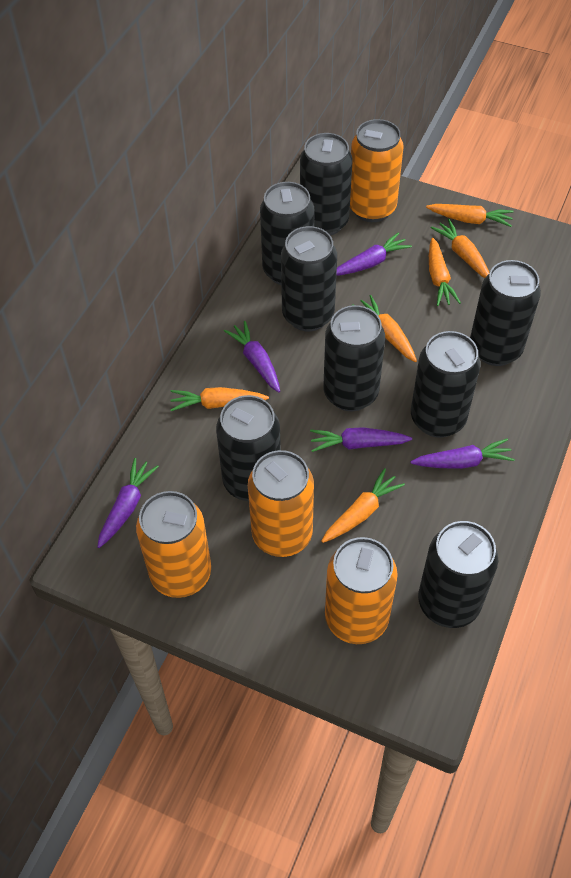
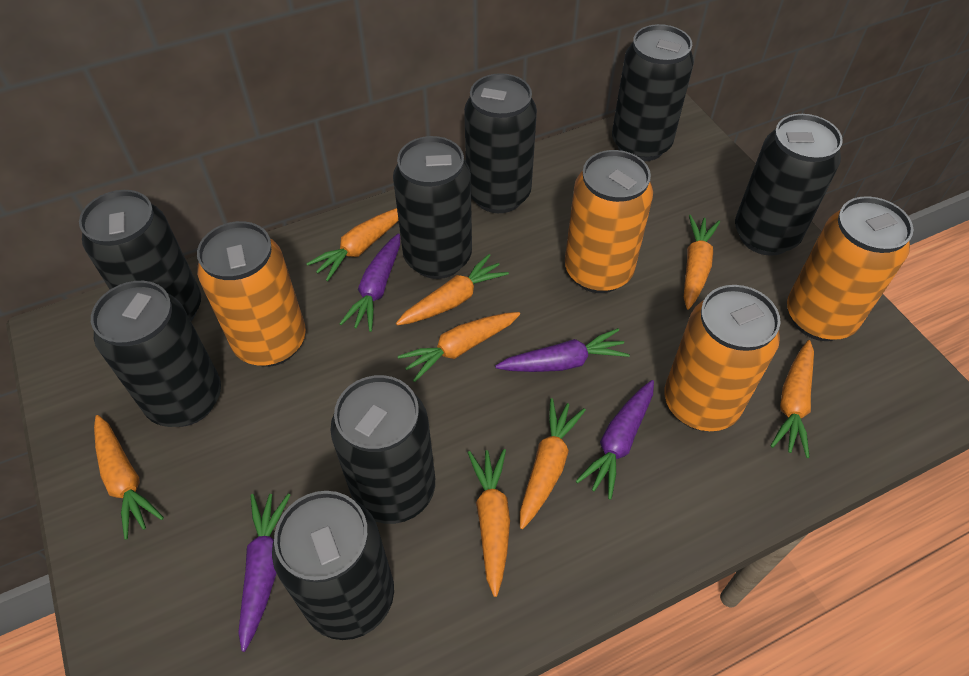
orange carrot: 6 -> 8
purple carrot: 5 -> 4

